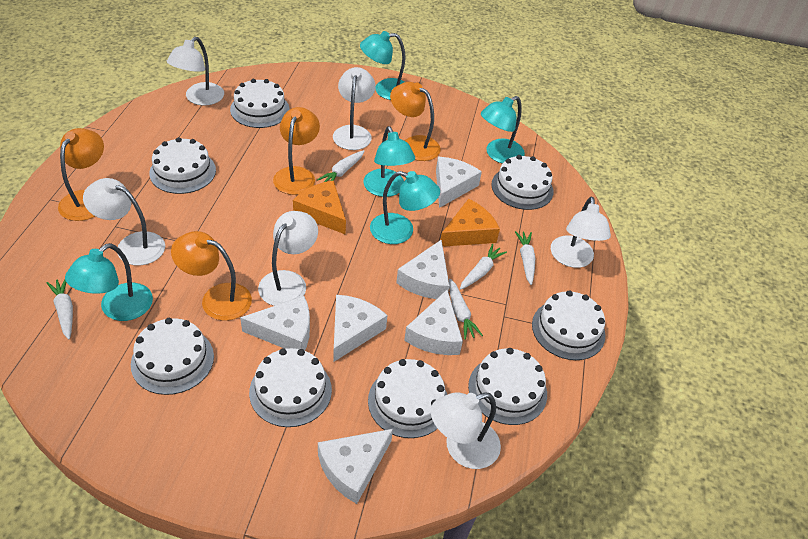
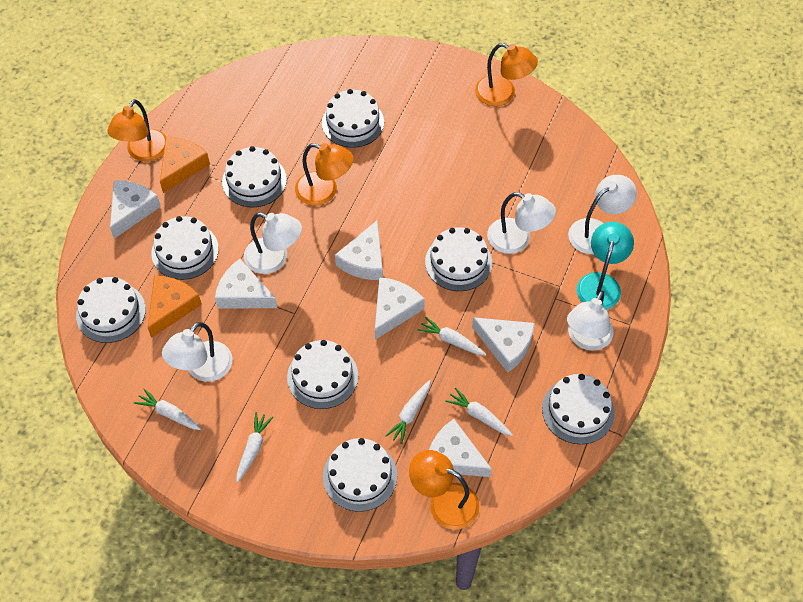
turquoise lamp: 5 -> 1
white lamp: 6 -> 5

